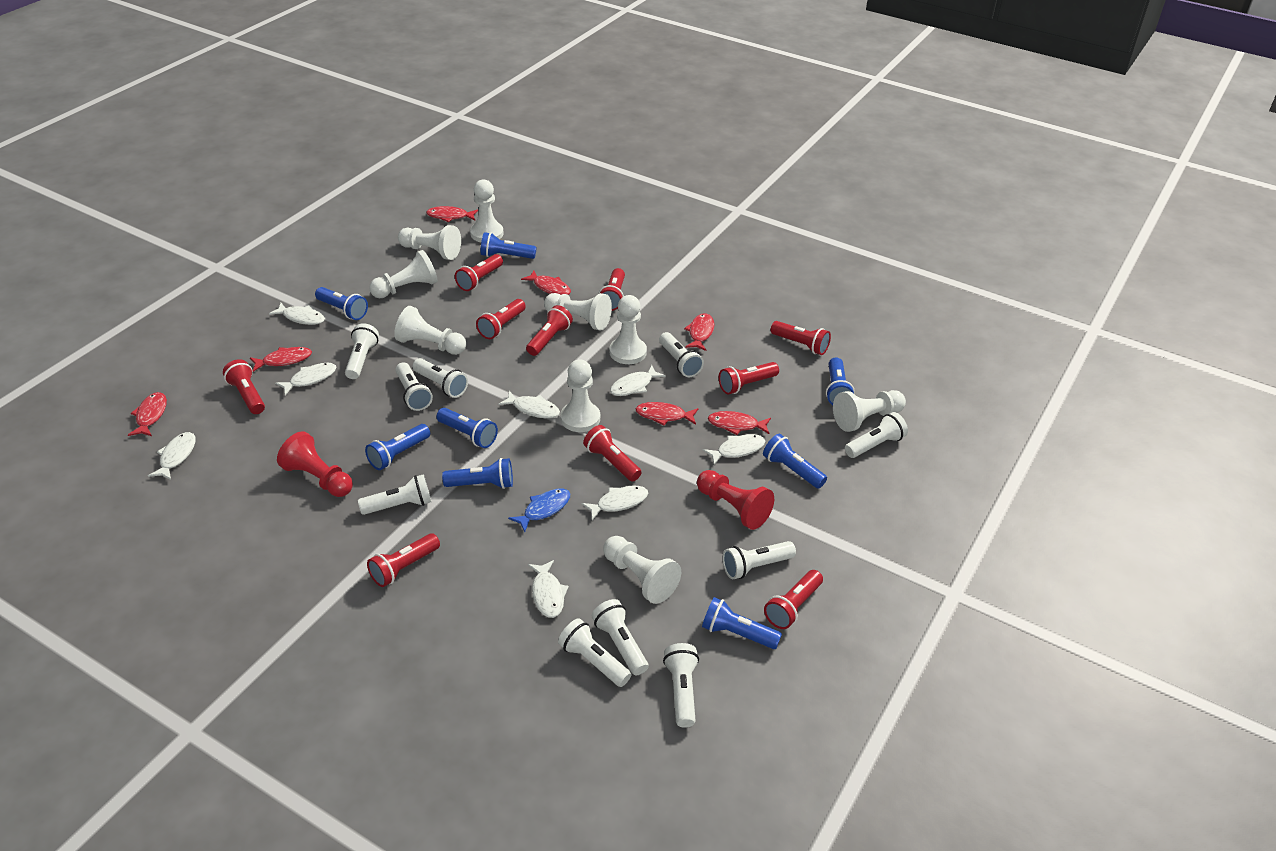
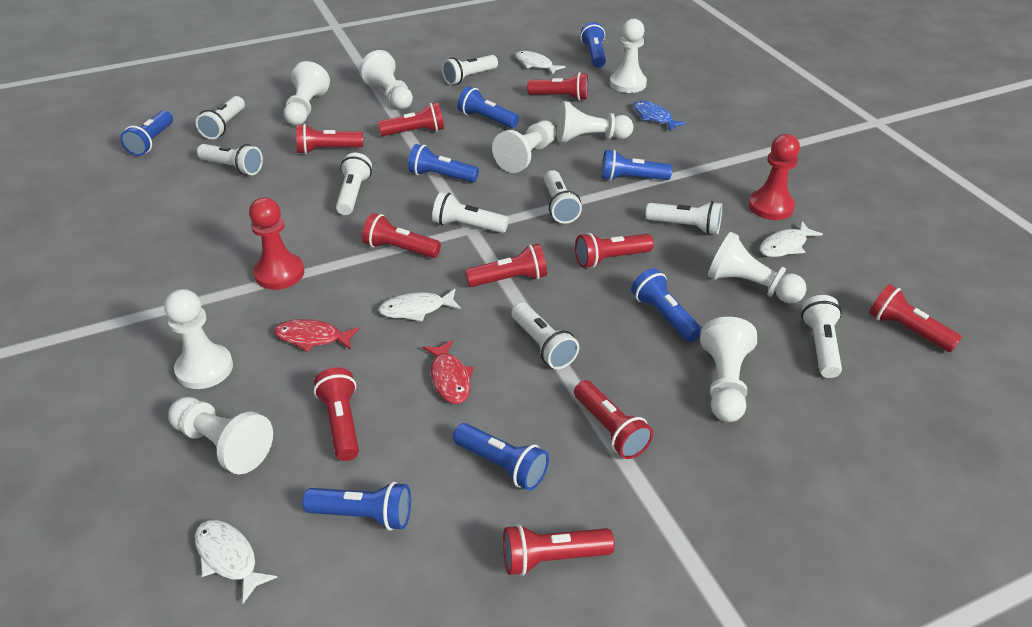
red fish: 7 -> 2
white fish: 8 -> 4
white flashlight: 10 -> 9

